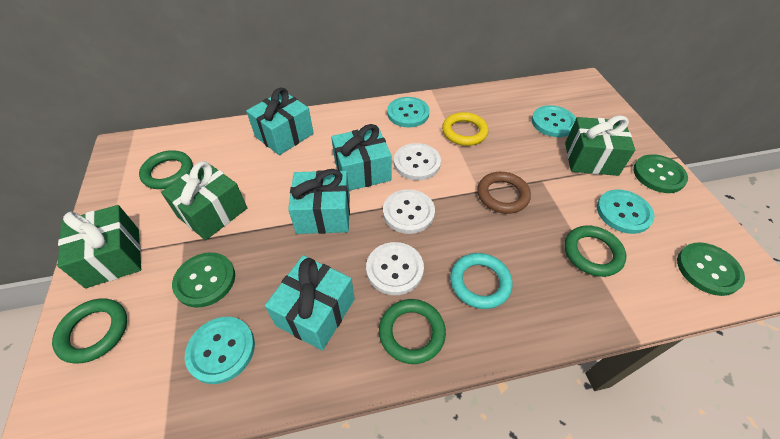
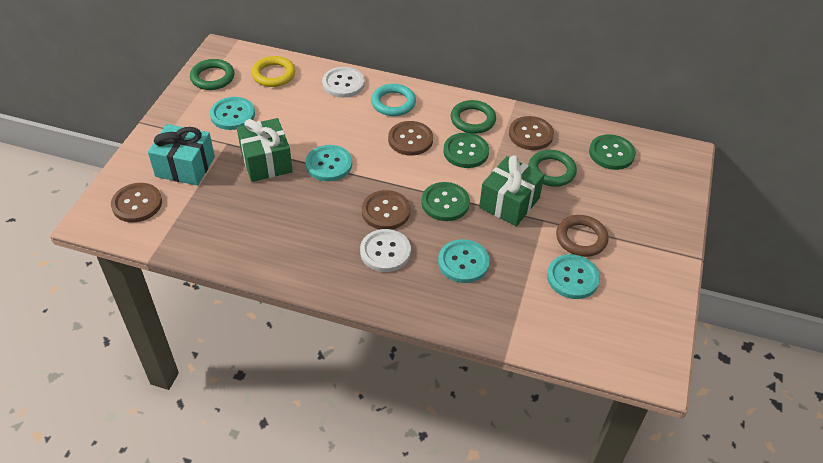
brown button: 0 -> 4
green gift: 3 -> 2
green ring: 4 -> 3
turquoise gift: 4 -> 1
white button: 3 -> 2

